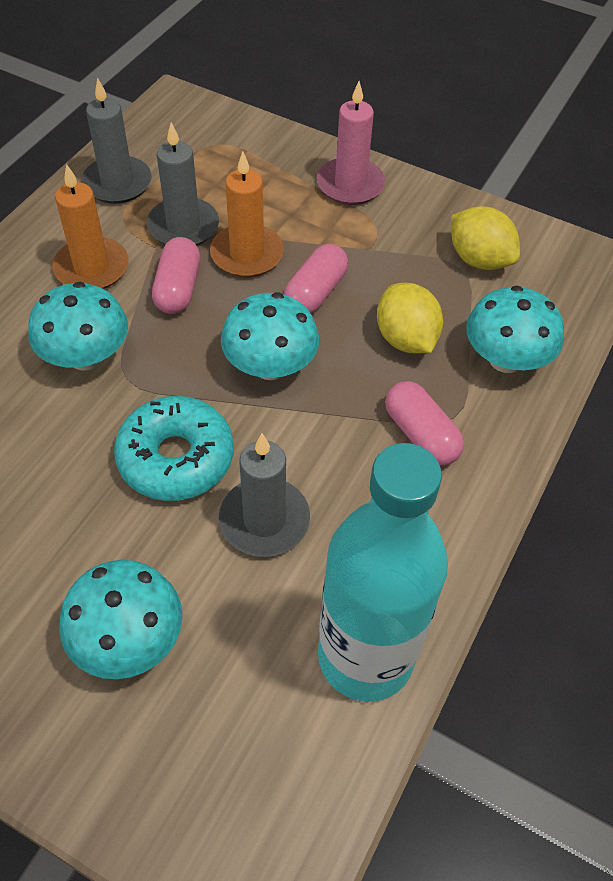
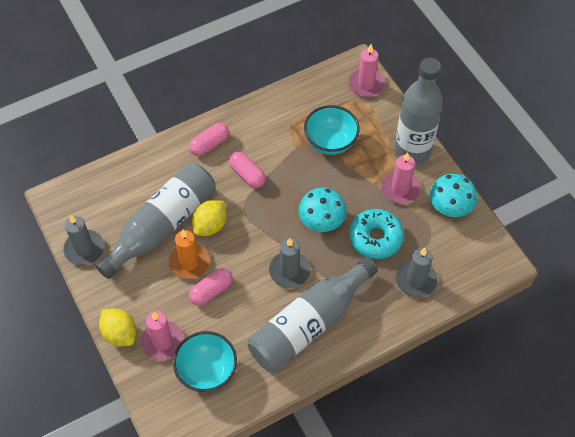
grey bottle: 0 -> 3
orange candle: 2 -> 1
pink candle: 1 -> 3
turquoise bottle: 1 -> 0
turquoise bowl: 0 -> 2
turquoise mushroom: 4 -> 2

